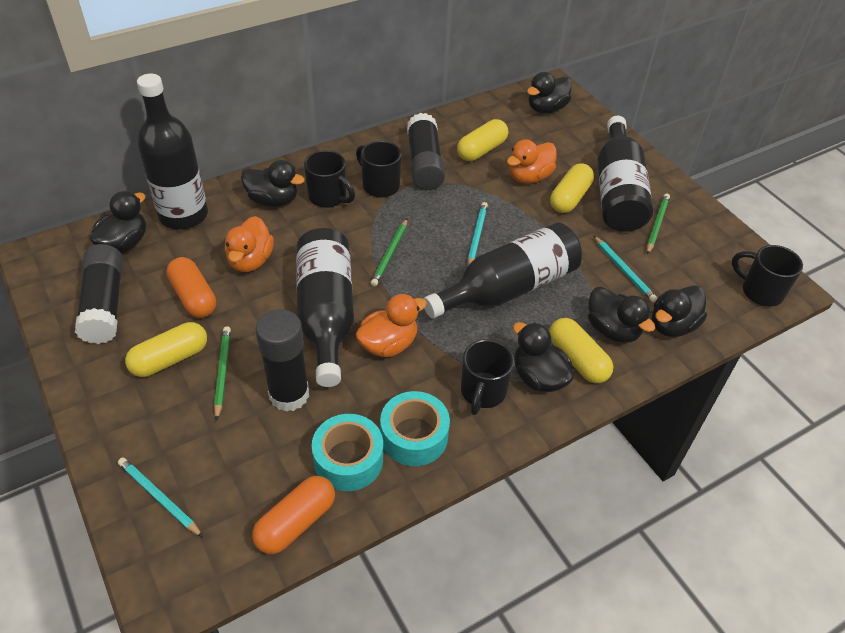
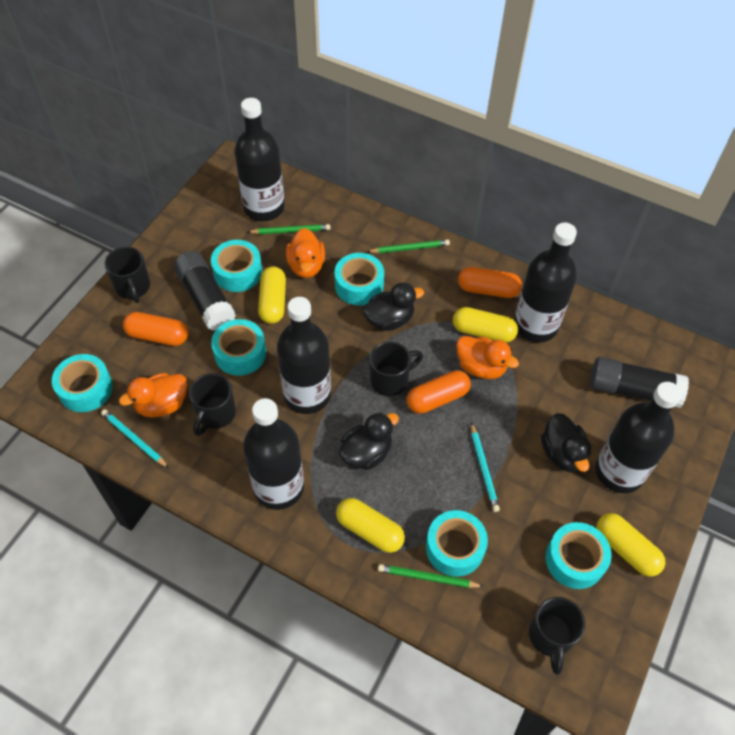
black bottle: 4 -> 5
black duck: 6 -> 3
black glue stick: 3 -> 2
orange capsule: 2 -> 3
turquoise pencil: 3 -> 2
turquoise tape: 2 -> 6

